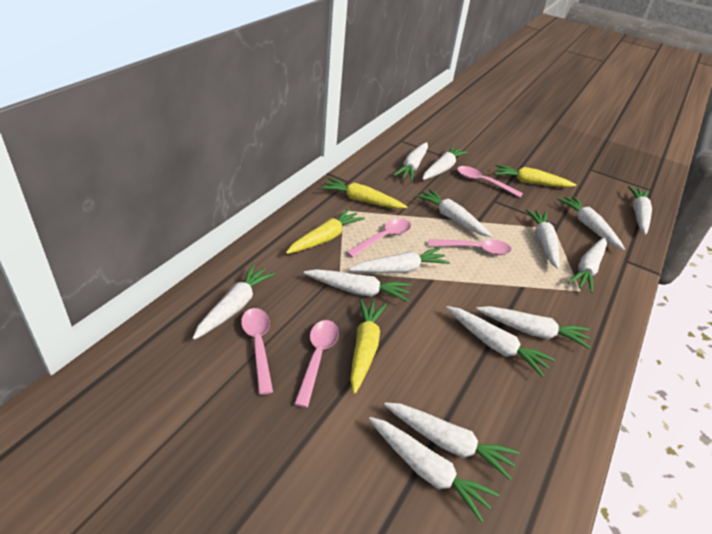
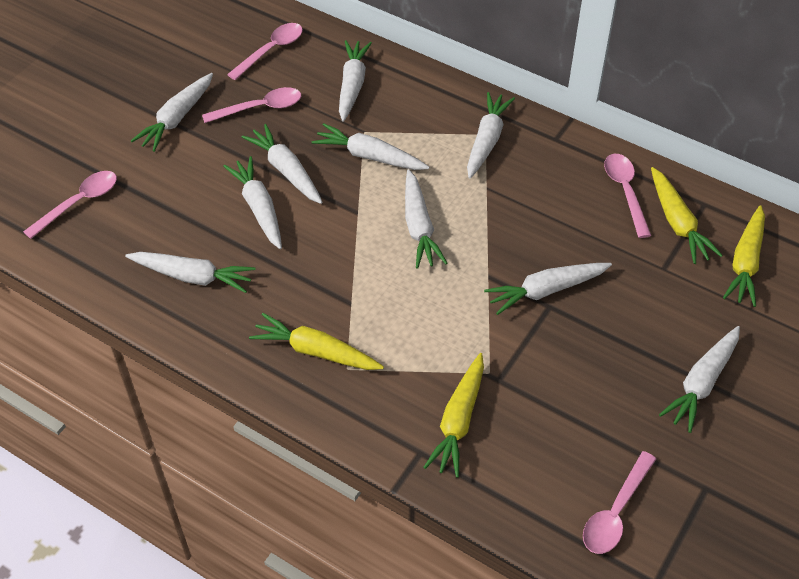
white carrot: 14 -> 10

